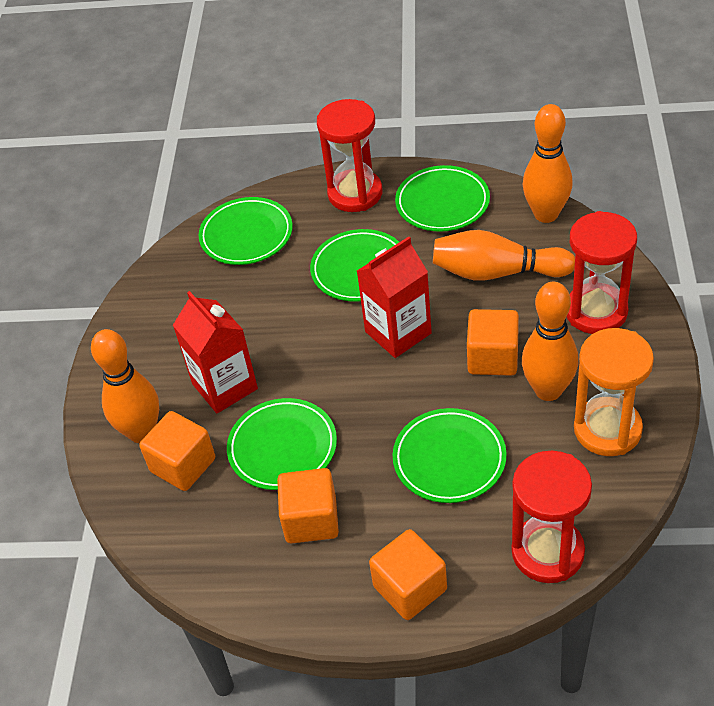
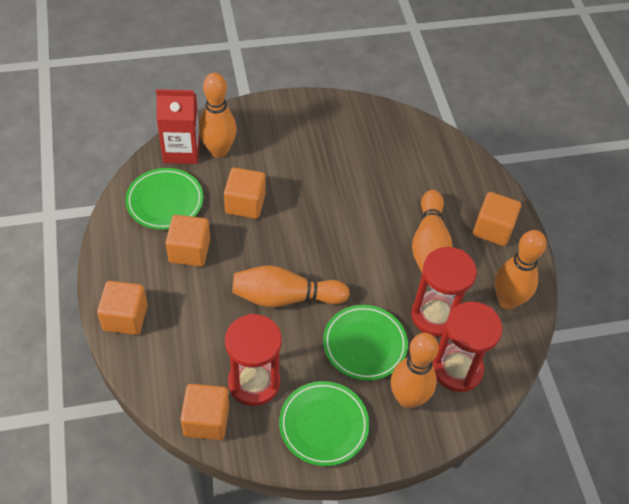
green plate: 5 -> 3
orange bowling pin: 4 -> 5
orange cube: 4 -> 5
orange hourglass: 1 -> 0
red carton: 2 -> 1

